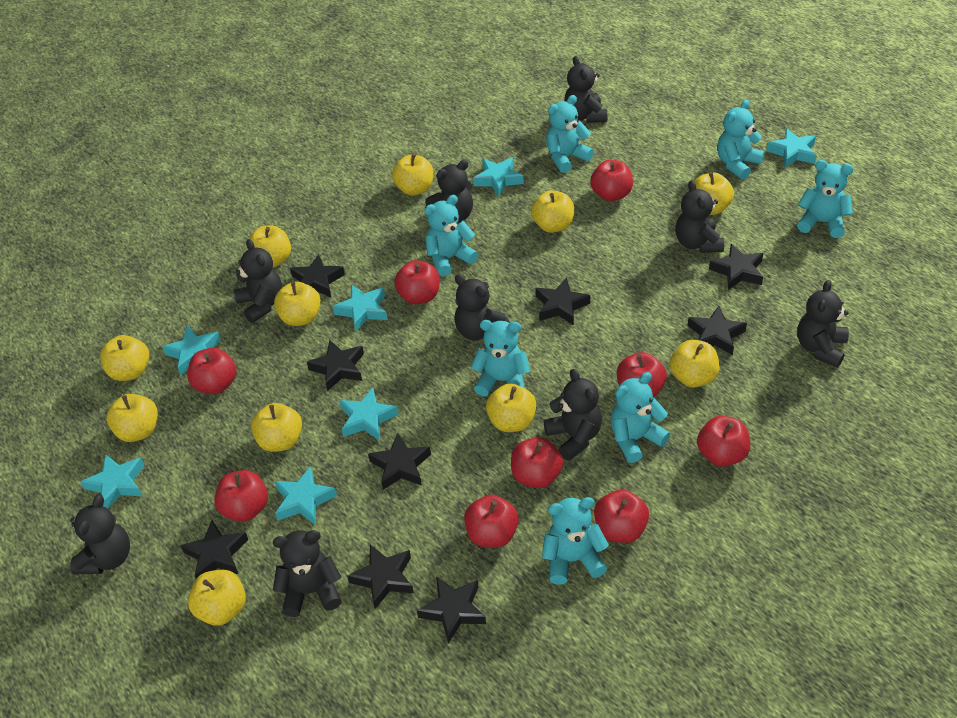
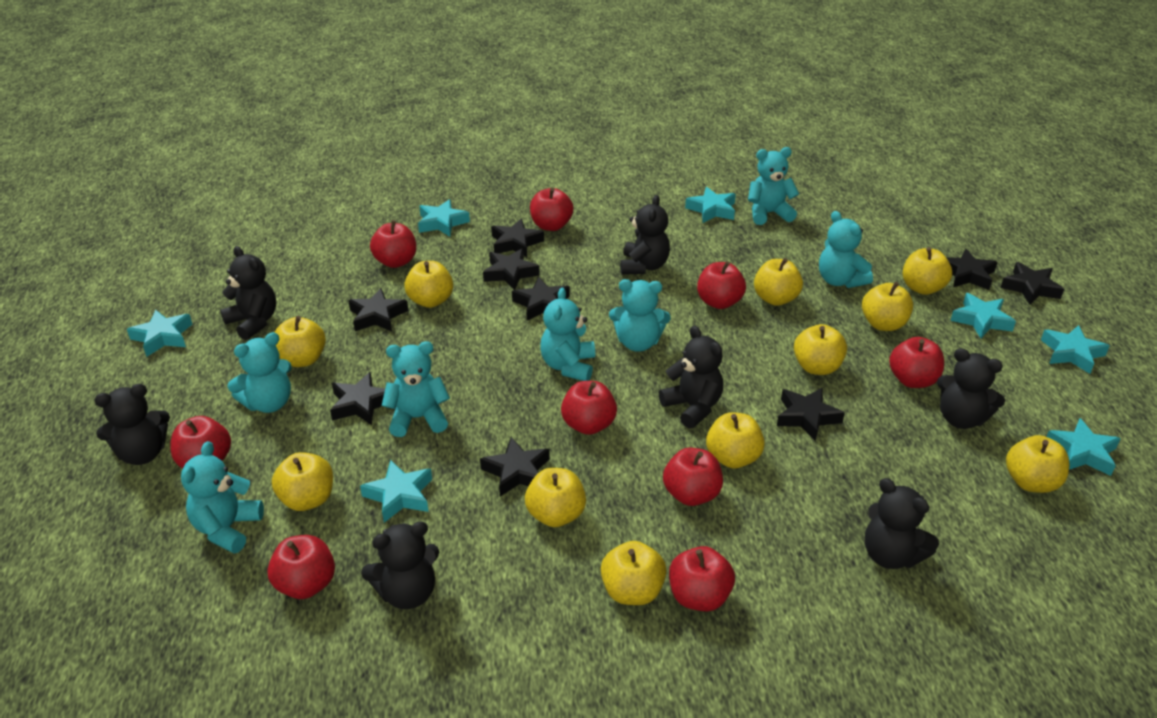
black teddy bear: 9 -> 7

